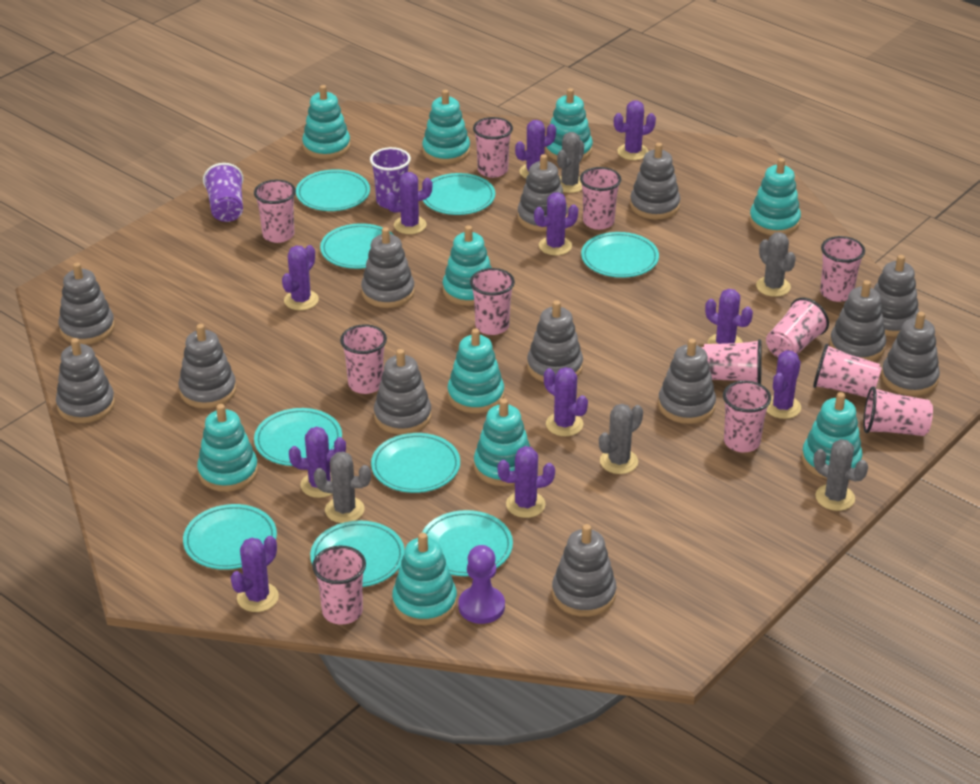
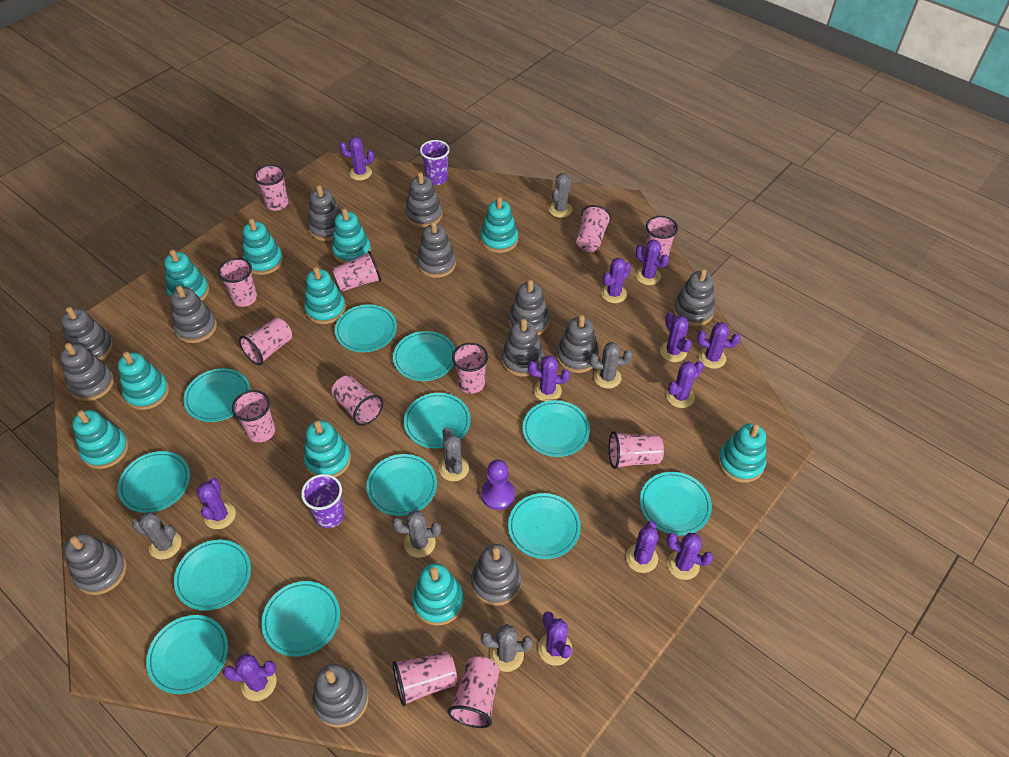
grey cactus: 5 -> 6
purple cactus: 11 -> 12
turquoise plate: 9 -> 12

